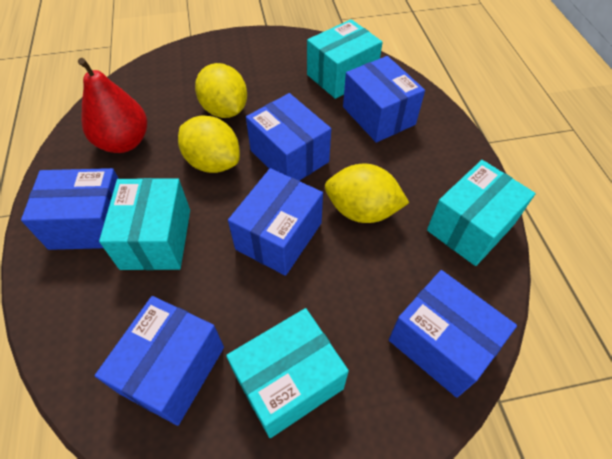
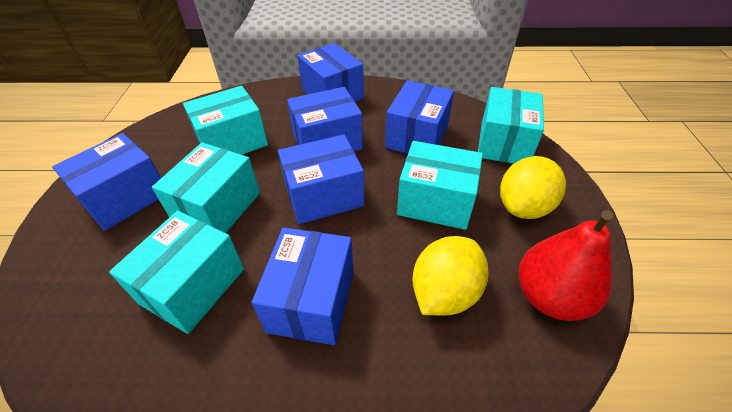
turquoise box: 4 -> 5
yellow lemon: 3 -> 2

